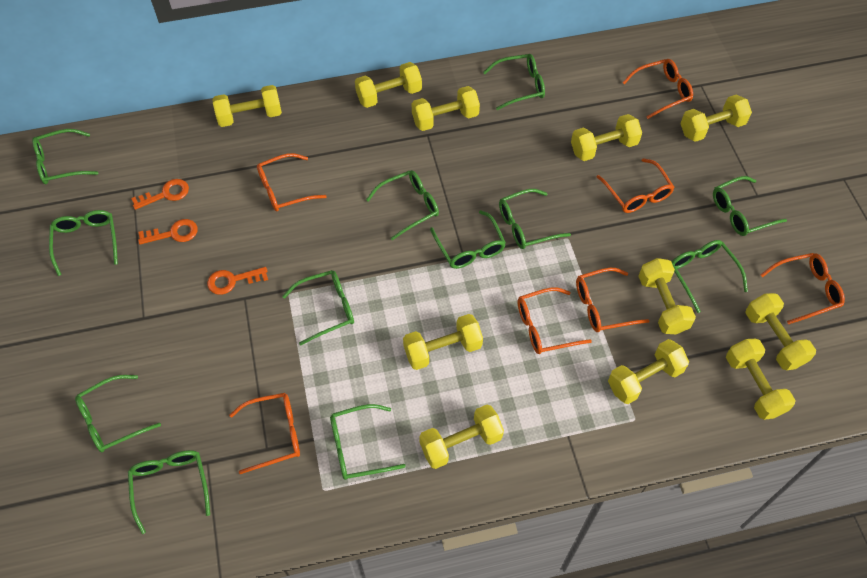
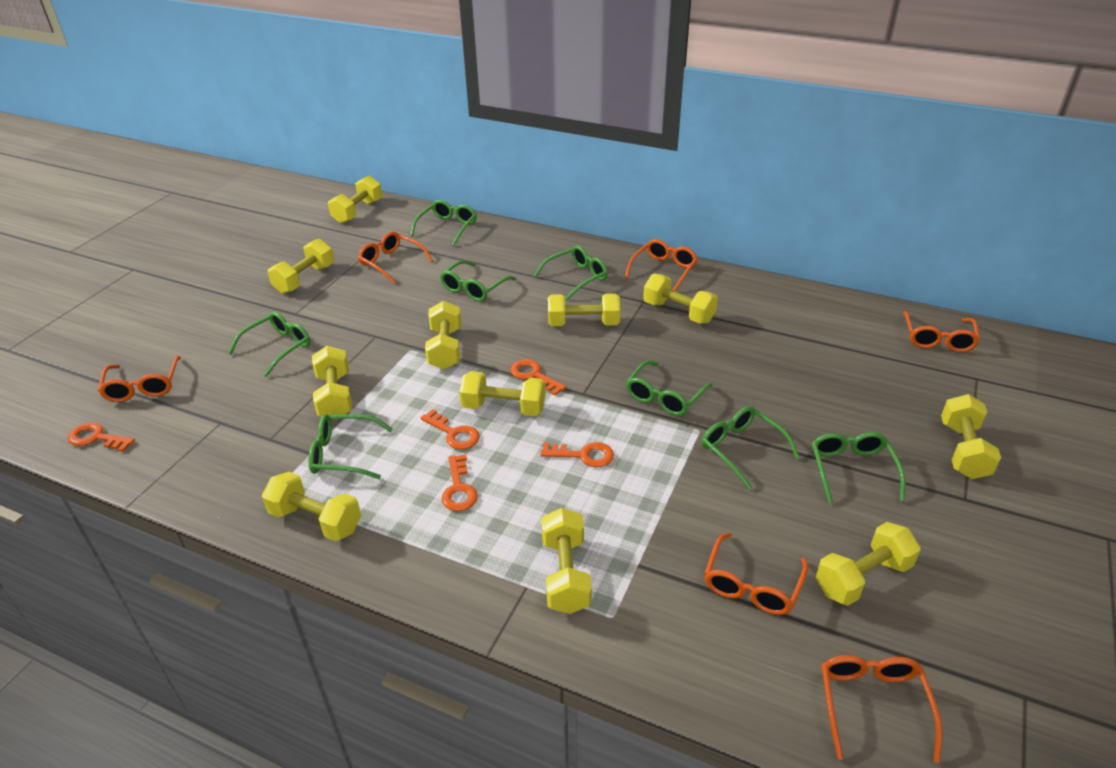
green glasses: 12 -> 8
orange glasses: 7 -> 6
orange key: 3 -> 5

